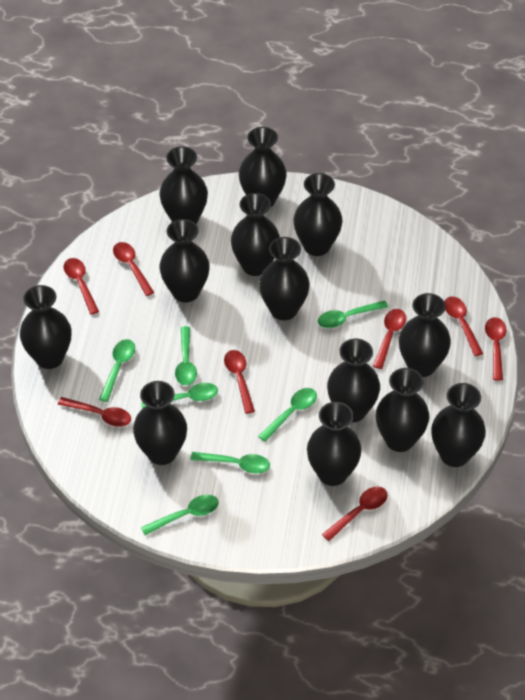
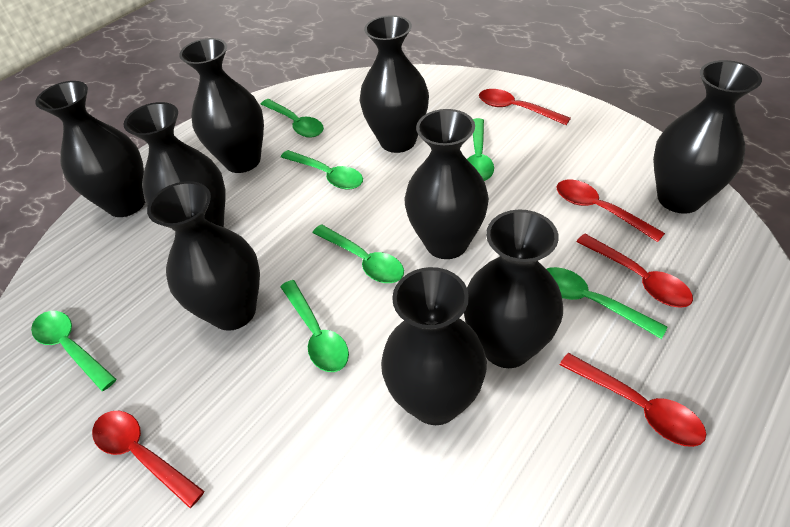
black vase: 13 -> 9
red spoon: 8 -> 5

